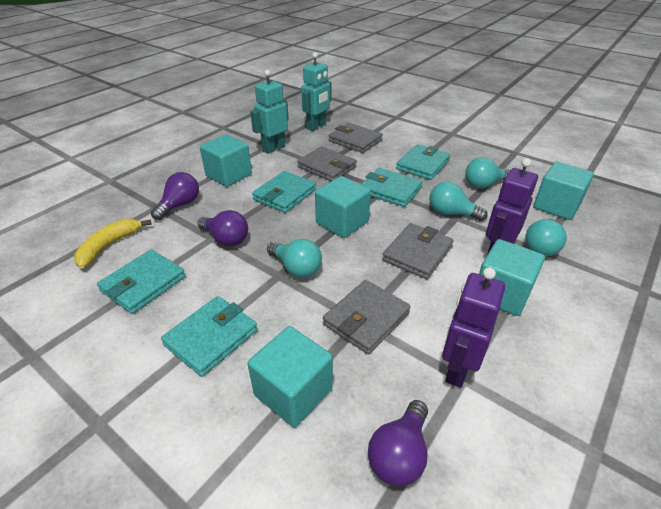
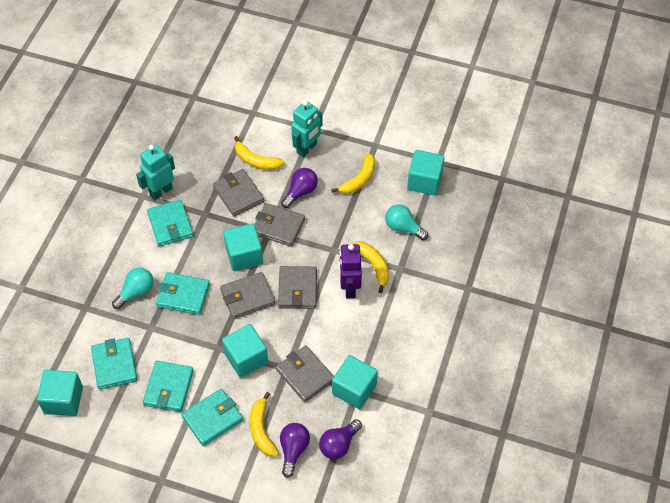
grey wallet: 4 -> 5
purple robot: 2 -> 1
turquoise light bulb: 4 -> 2
yellow banana: 1 -> 4

